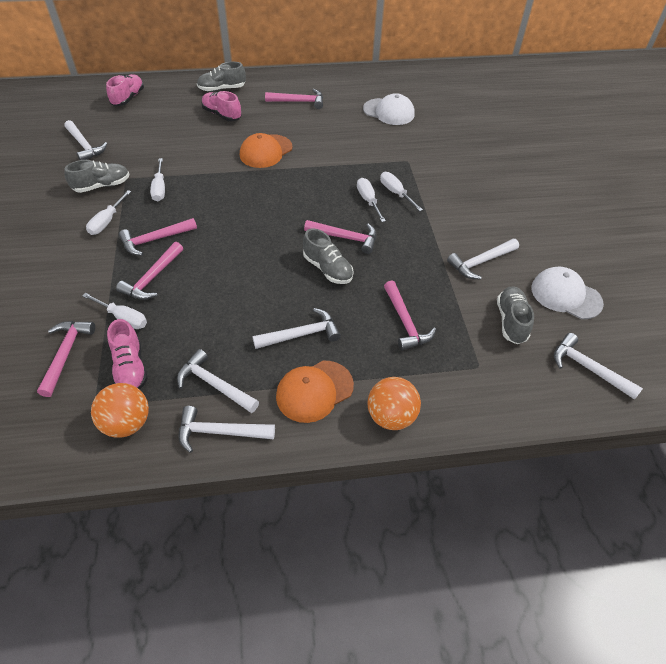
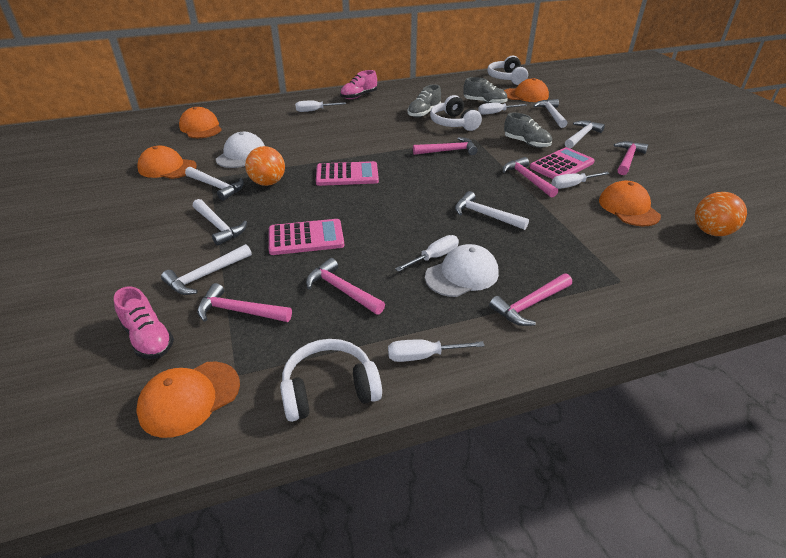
grey shoe: 4 -> 3
orange cap: 2 -> 5
pink calculator: 0 -> 3
pink shoe: 3 -> 2
white headphones: 0 -> 3

